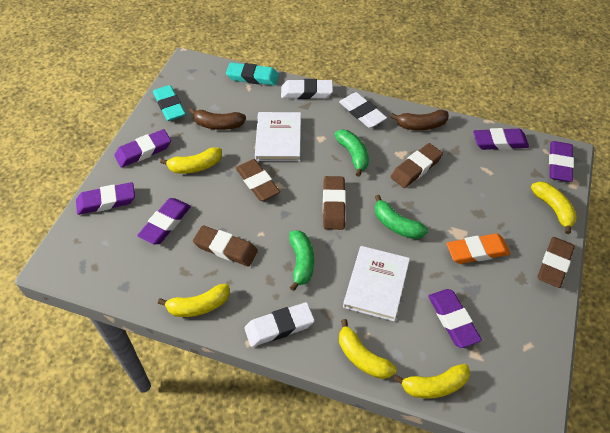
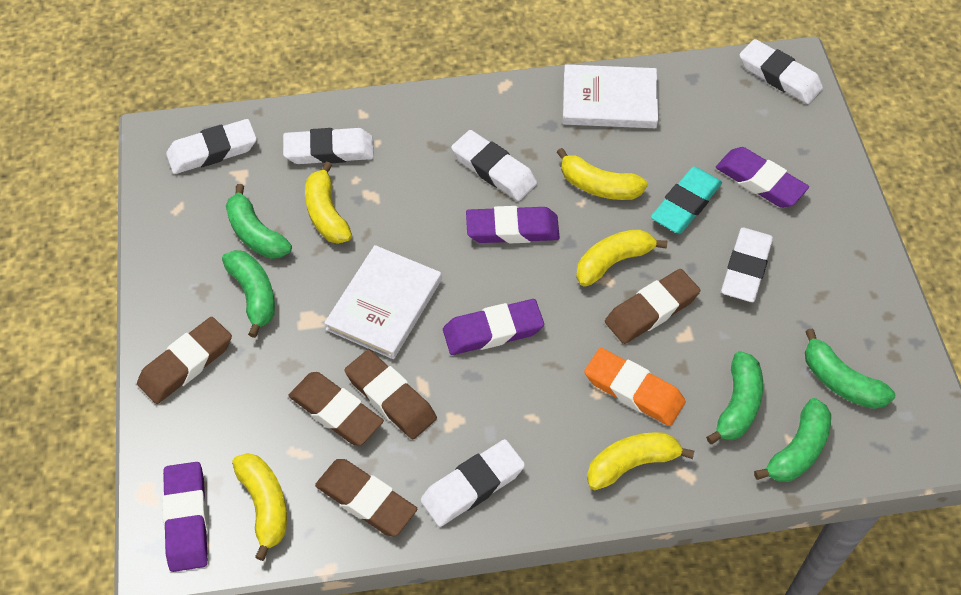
brown banana: 2 -> 0
green banana: 3 -> 5
purple eraser: 6 -> 4
turquoise eraser: 2 -> 1
white eraser: 3 -> 6

